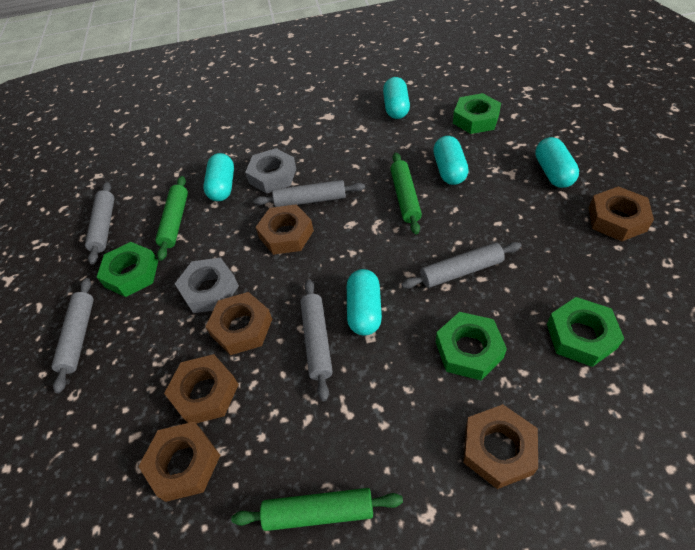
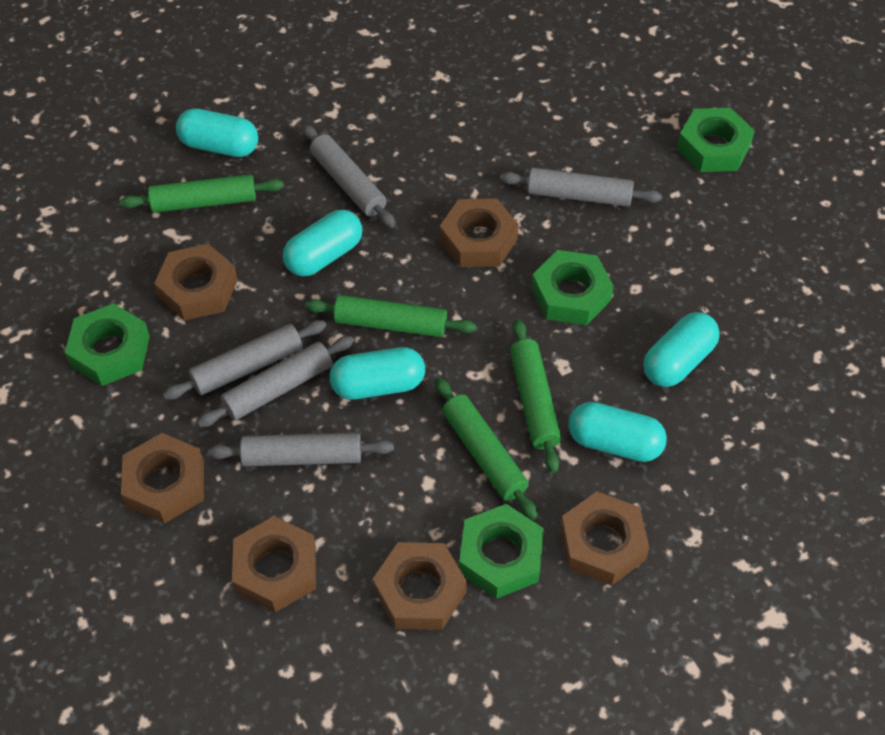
green rolling pin: 3 -> 4
grey nut: 2 -> 0

